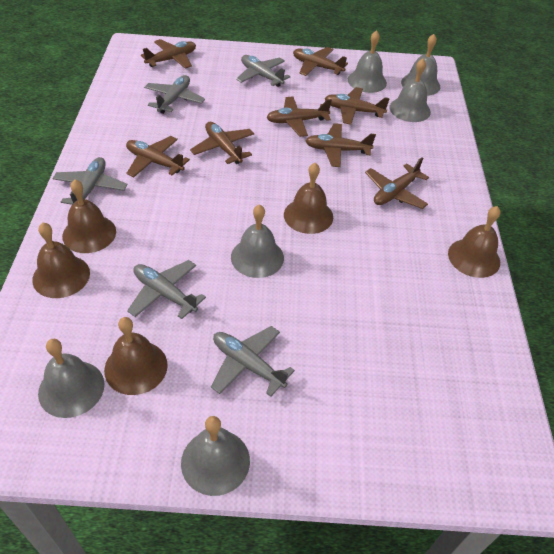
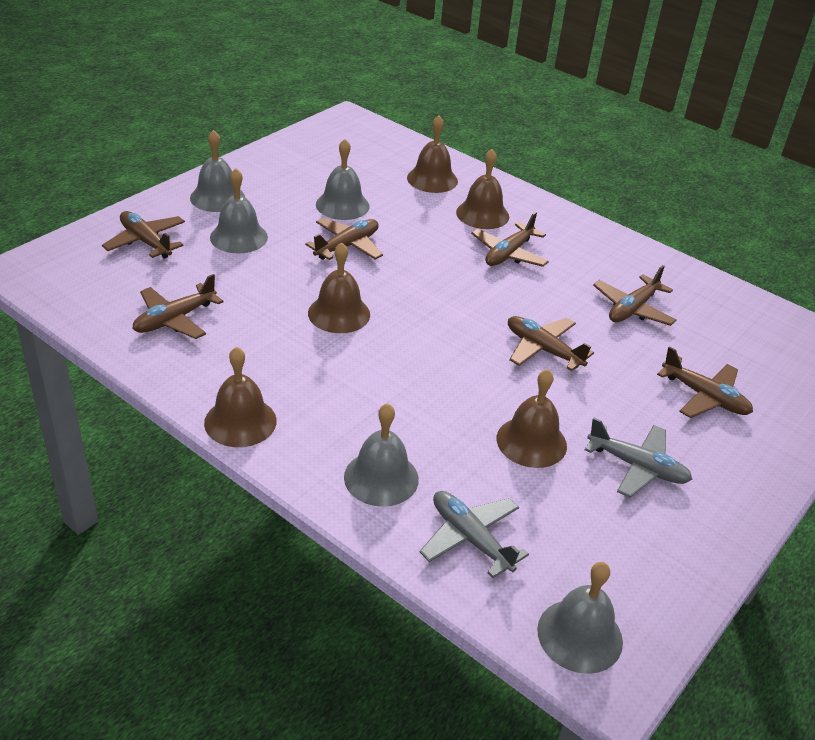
brown plane: 8 -> 7
grey bell: 6 -> 5
grey plane: 5 -> 2

